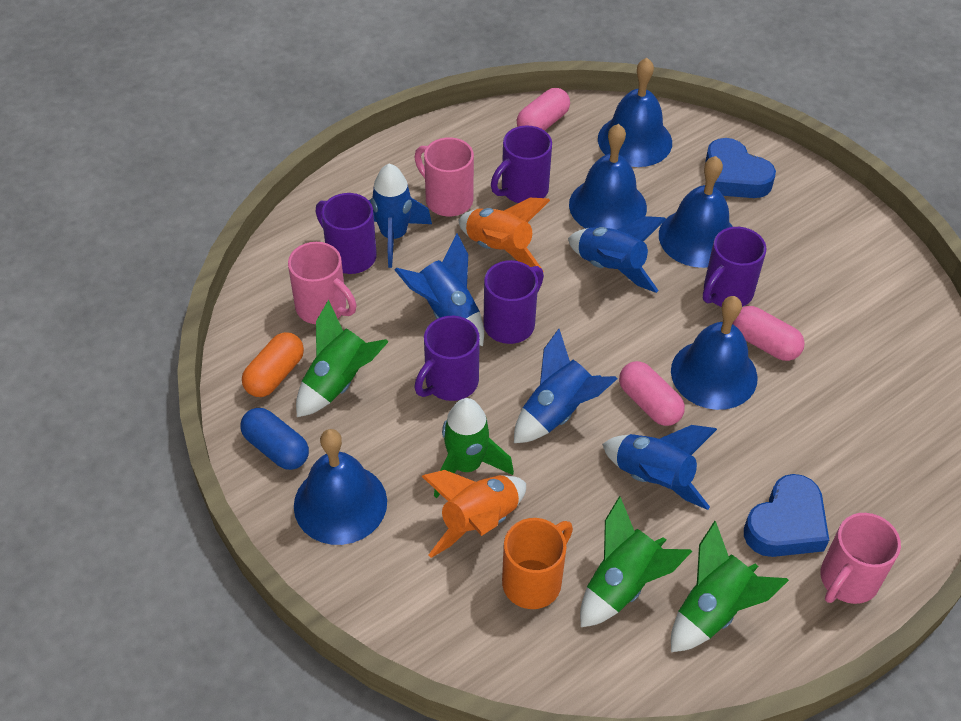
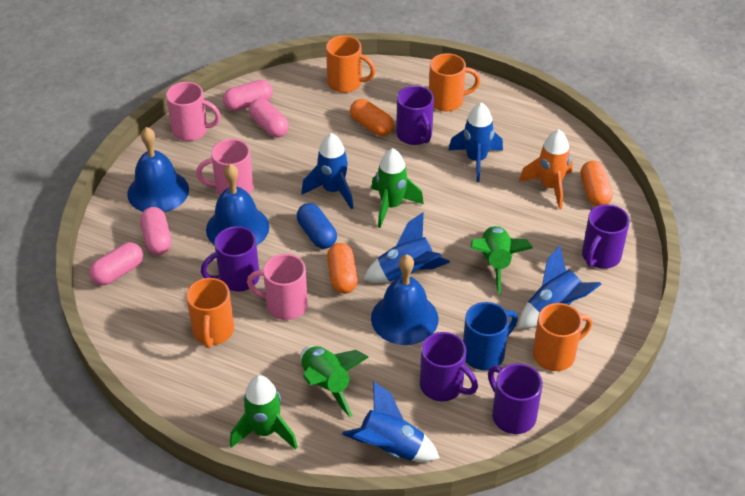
blue bell: 5 -> 3
blue heart: 2 -> 0
blue mug: 0 -> 1
orange capsule: 1 -> 3
orange mug: 1 -> 4
orange rocket: 2 -> 1
pink capsule: 3 -> 4

